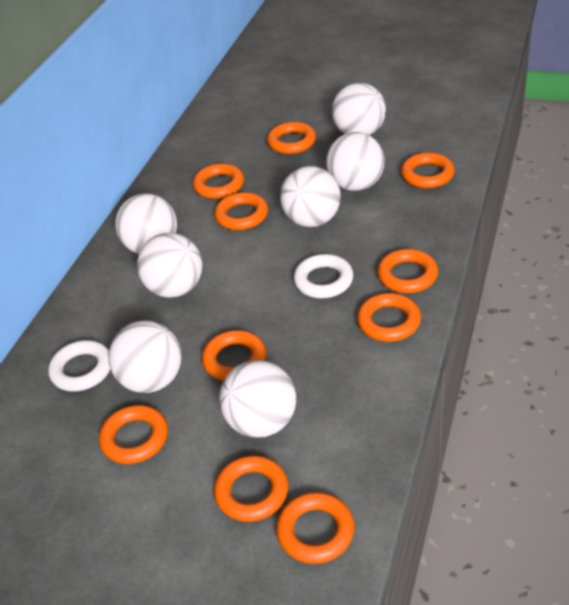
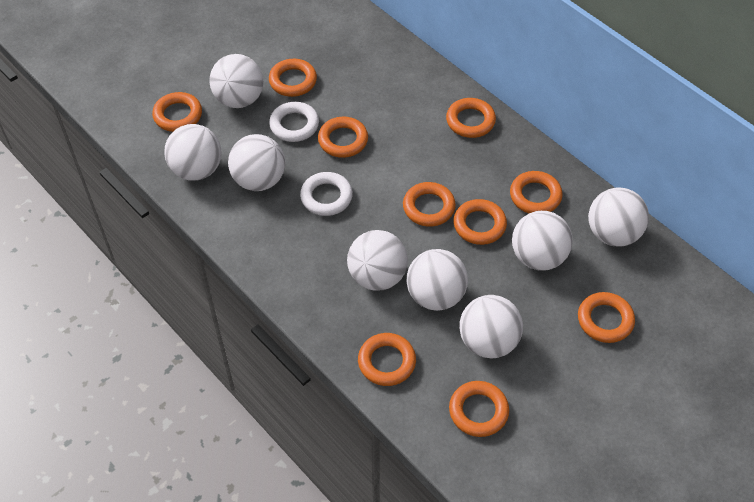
white ball: 7 -> 8

